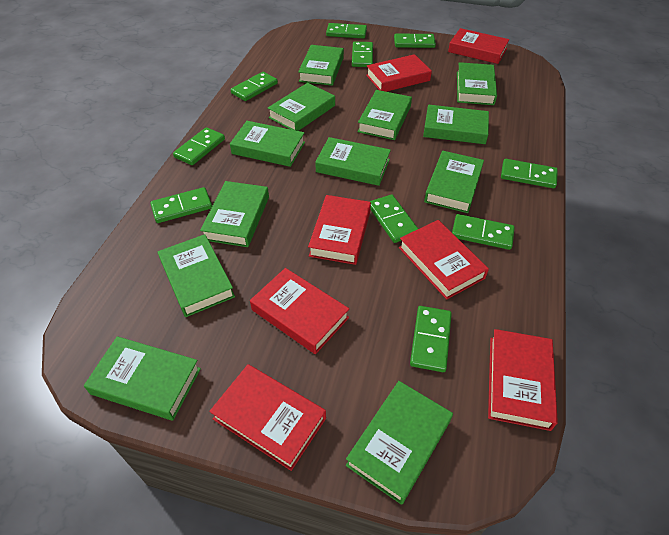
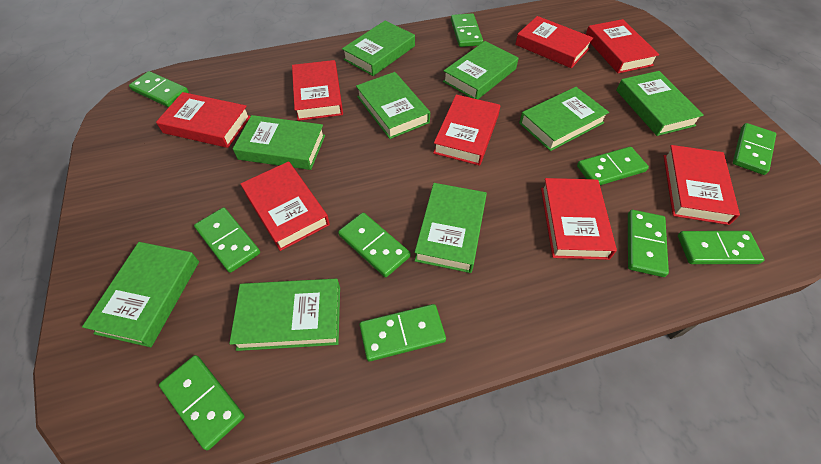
green book: 12 -> 9
red book: 7 -> 8

